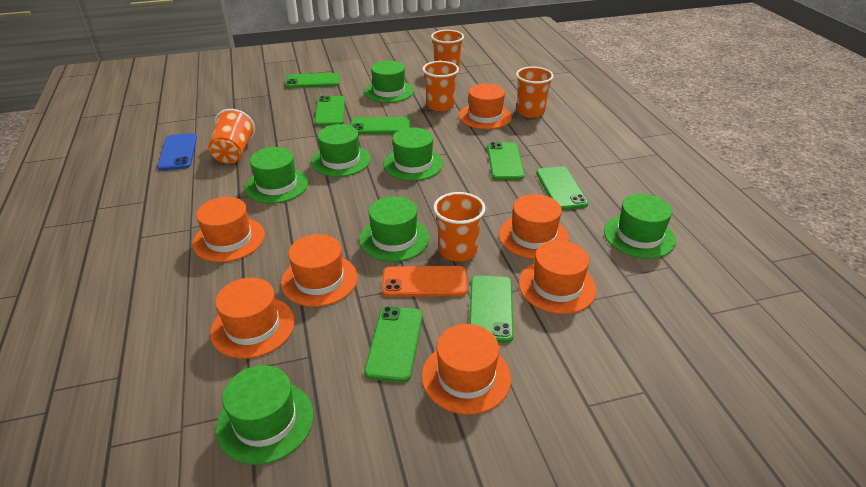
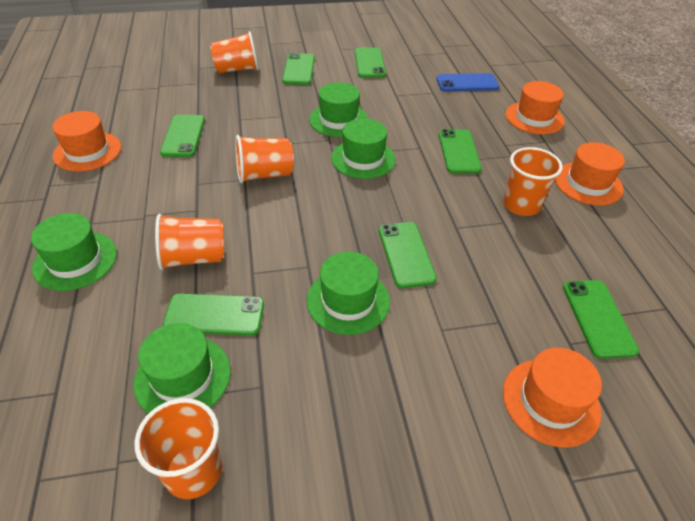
green hat: 7 -> 5
orange hat: 7 -> 4
orange phone: 1 -> 0

